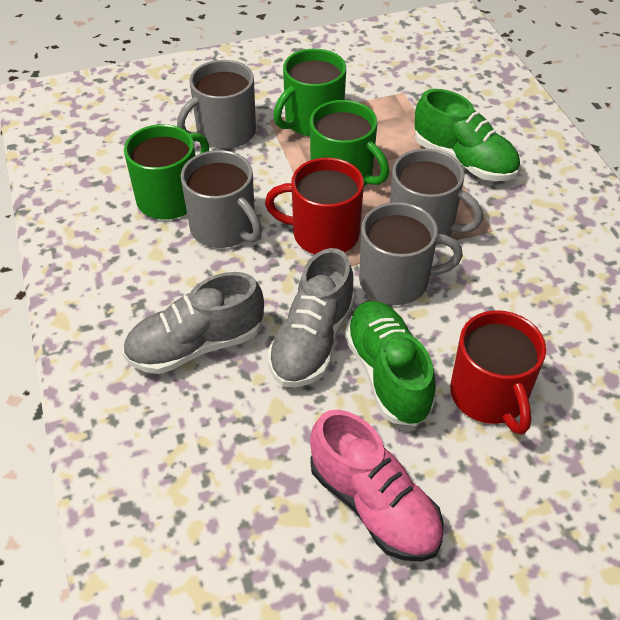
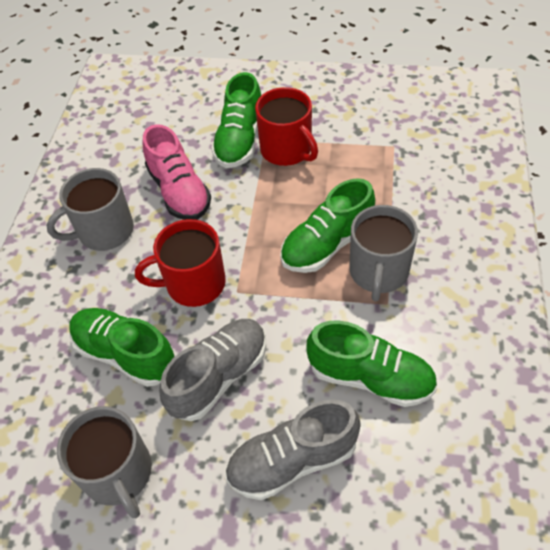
green mug: 3 -> 0
green shoe: 2 -> 4
grey mug: 4 -> 3

